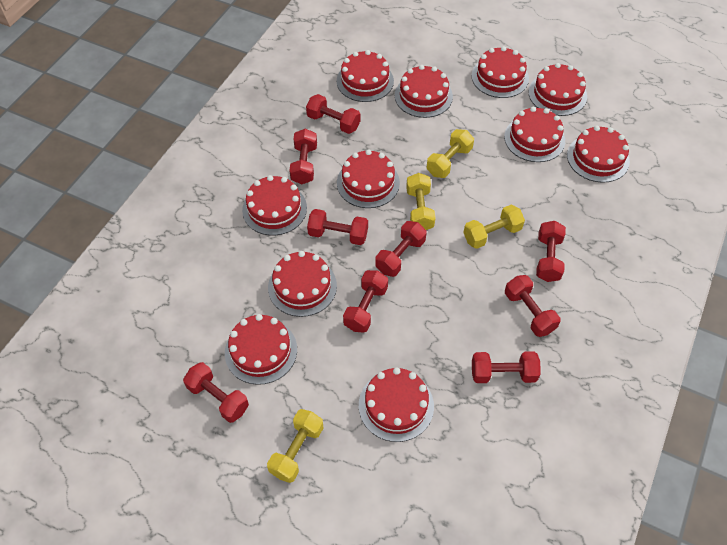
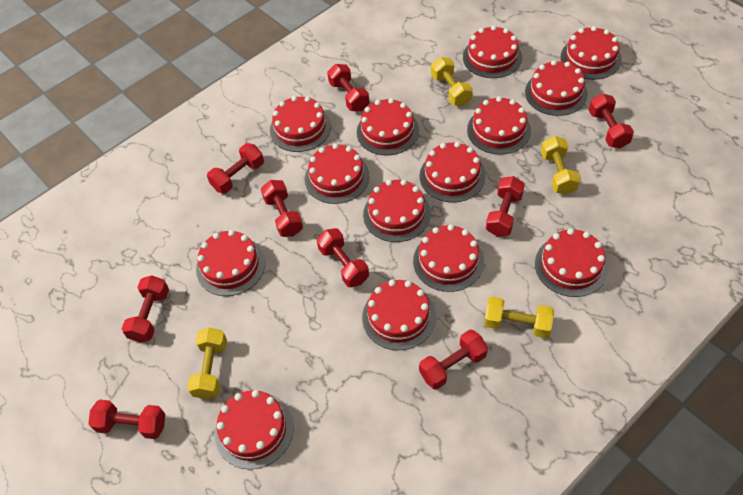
red cake: 11 -> 14

